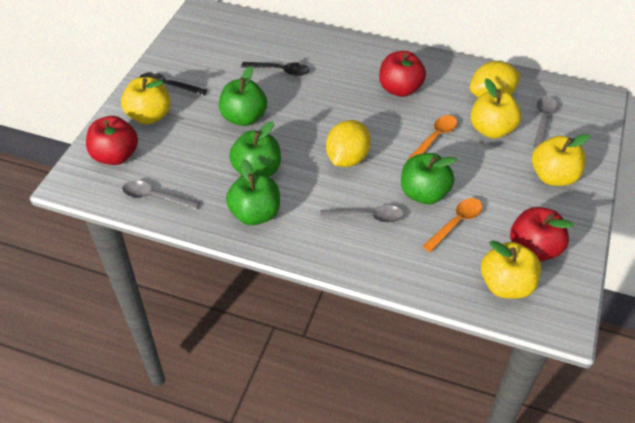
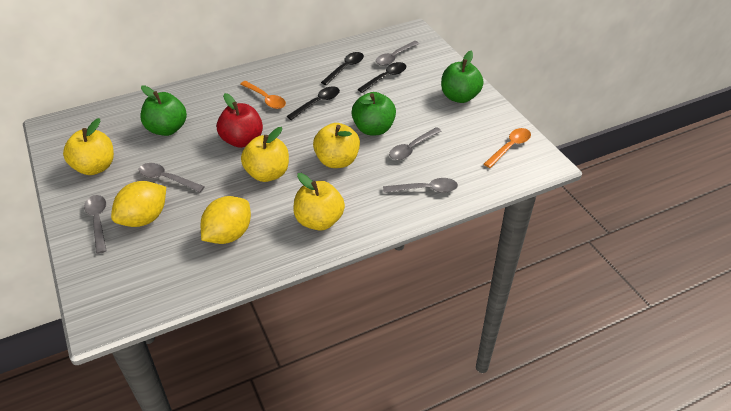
black spoon: 2 -> 3
green apple: 4 -> 3
grey spoon: 3 -> 5
red apple: 3 -> 1

